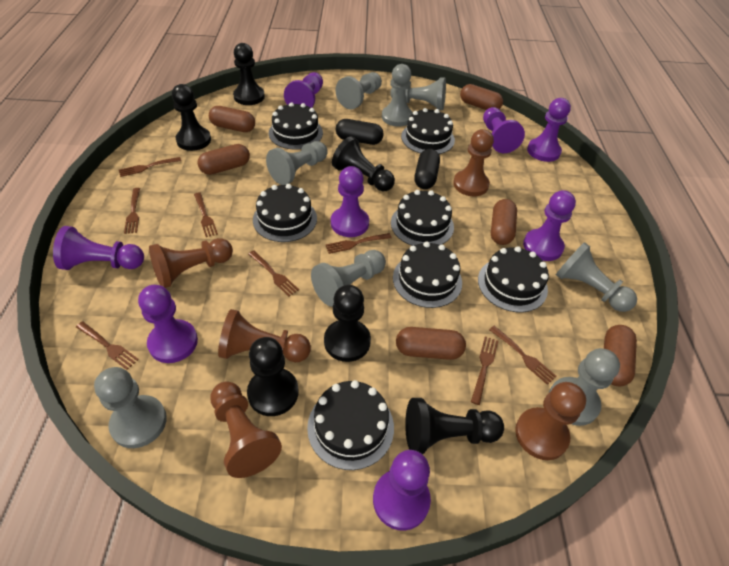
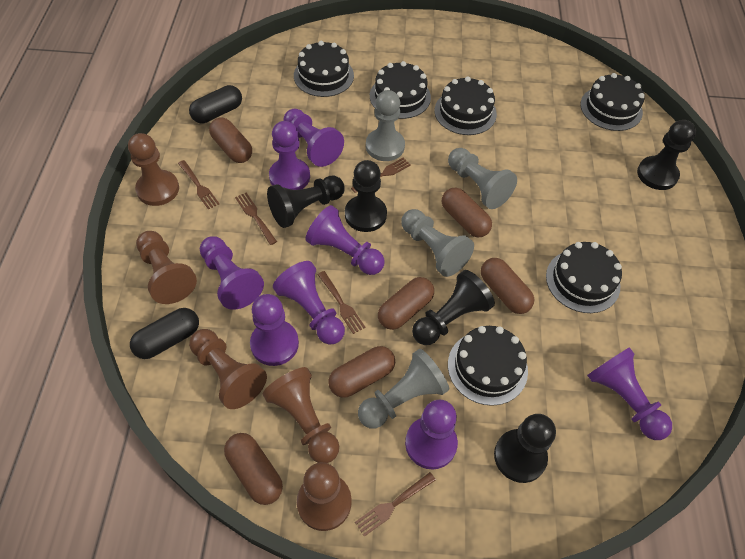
black cake: 7 -> 6
black pawn: 6 -> 5
brown fork: 8 -> 5
grey pawn: 8 -> 4

